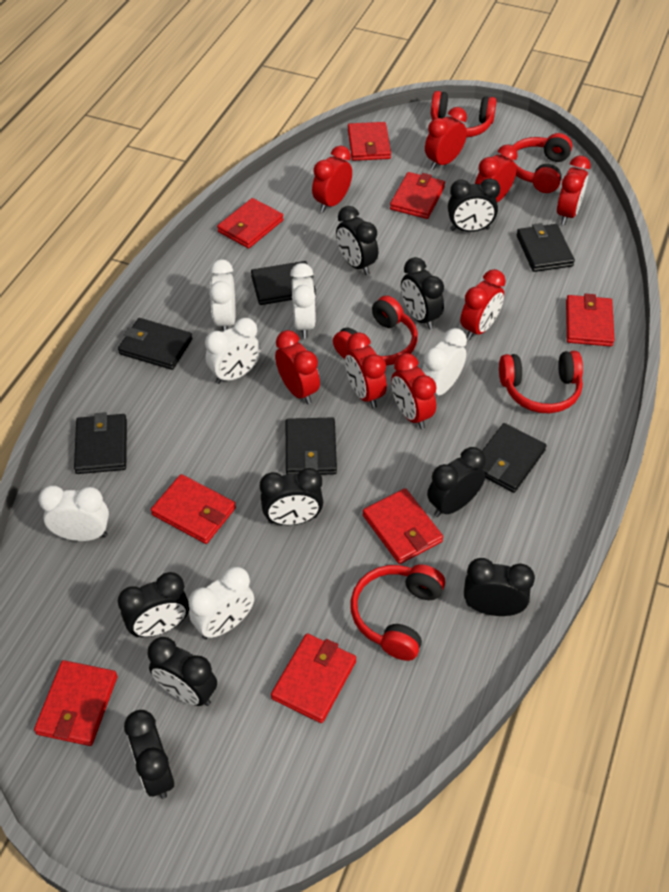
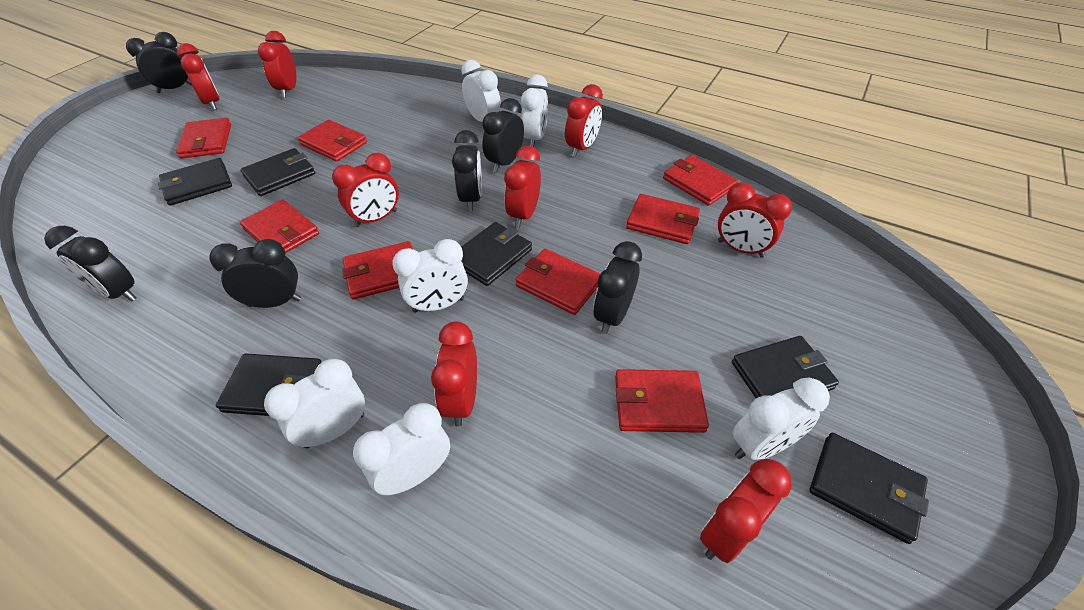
black clock: 9 -> 6
red headphones: 5 -> 0

